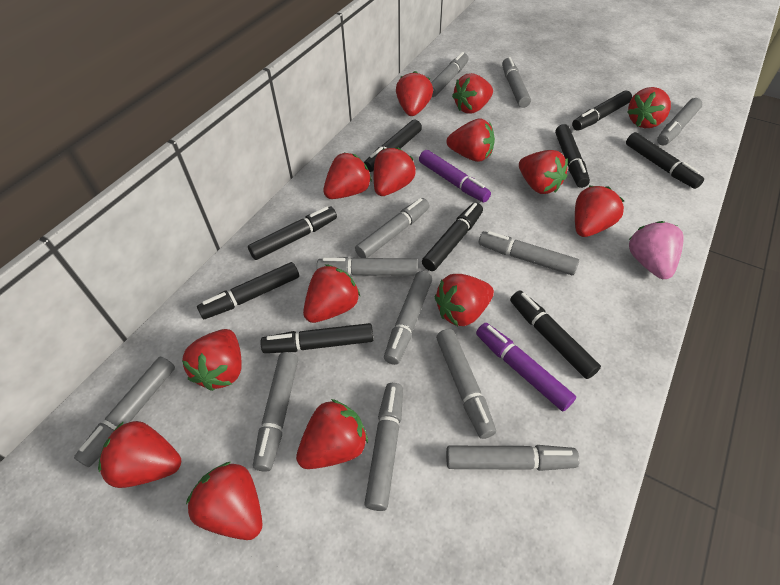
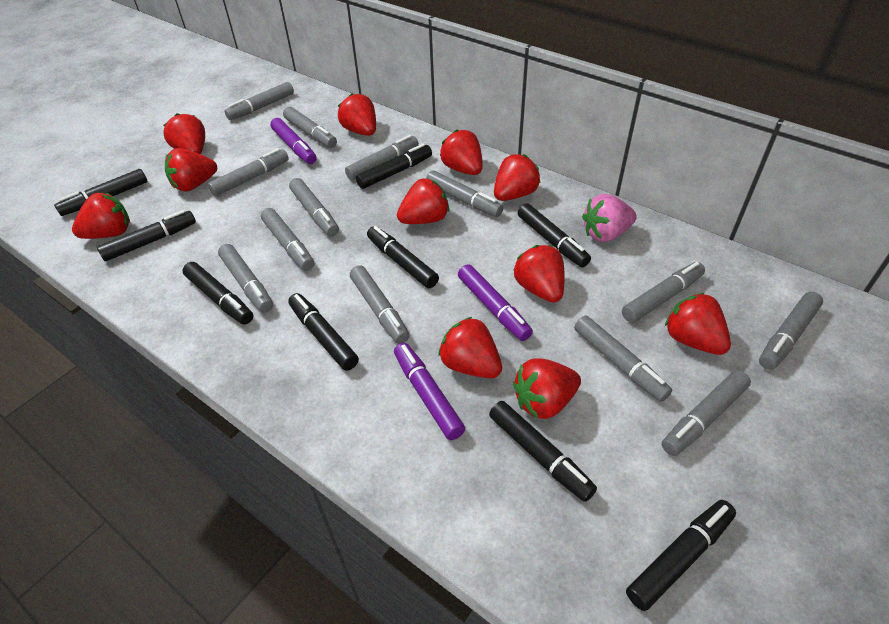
grey marker: 12 -> 13
purple marker: 2 -> 3
red strawberry: 14 -> 11

